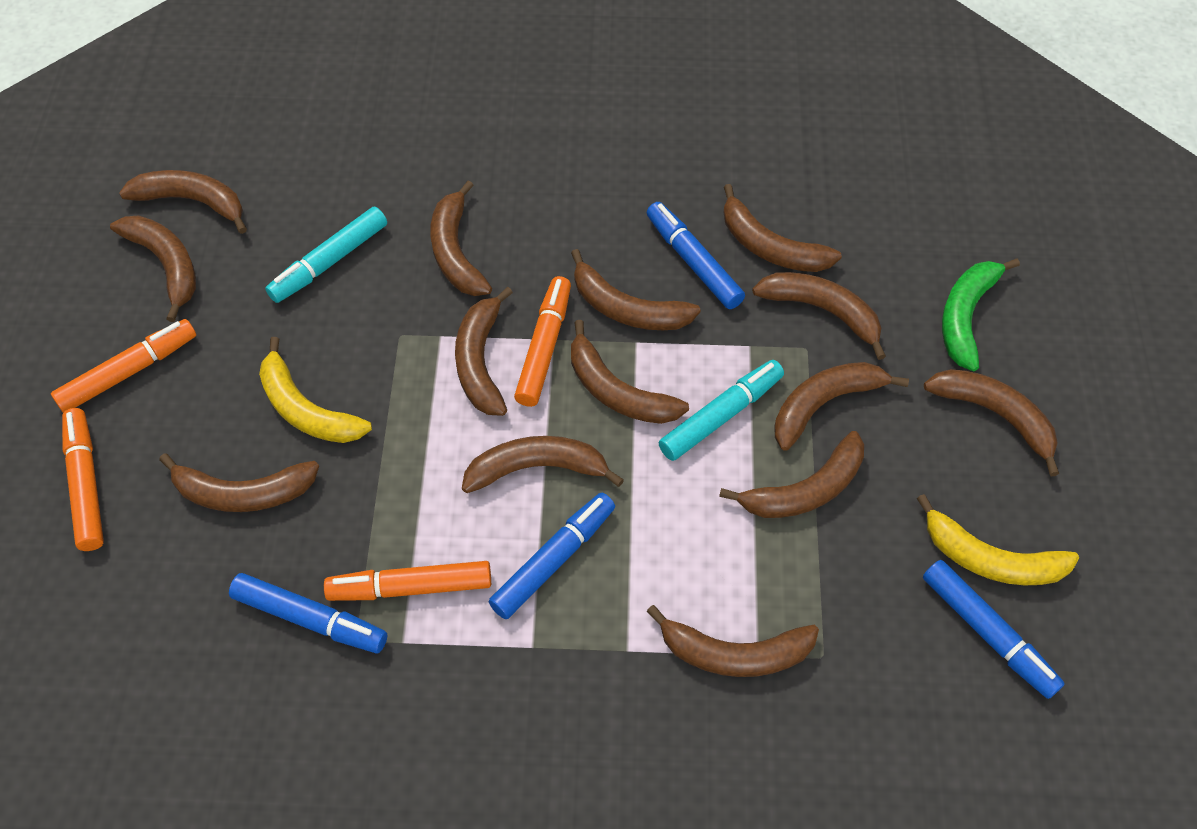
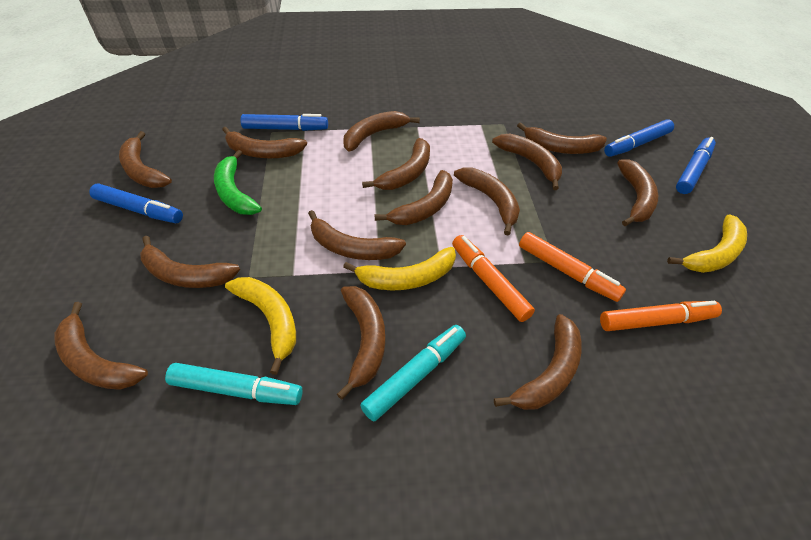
orange marker: 4 -> 3
yellow banana: 2 -> 3

